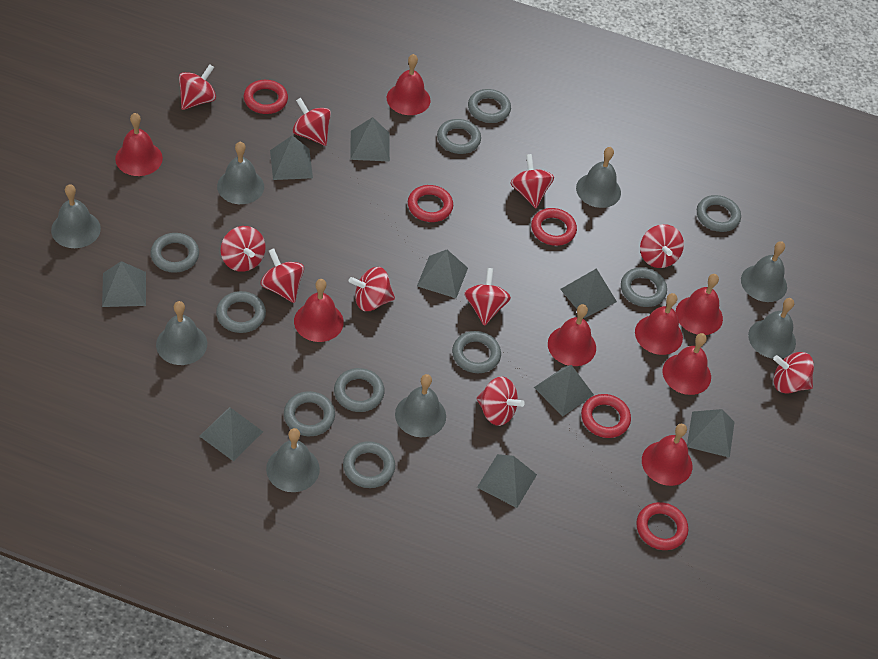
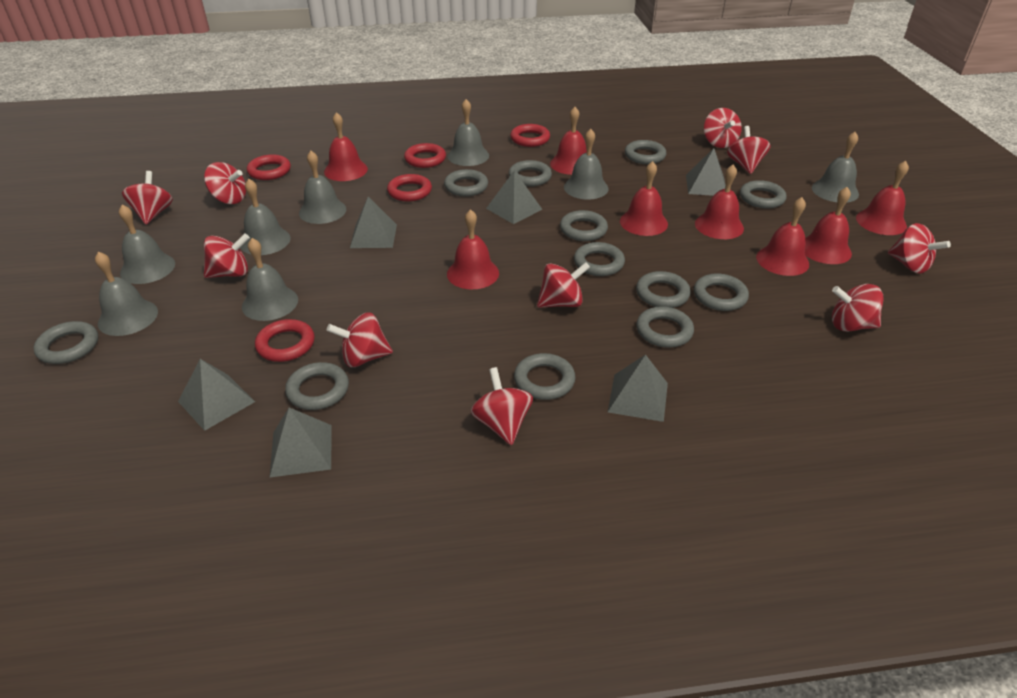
grey pyramid: 9 -> 6
grey ring: 10 -> 12

